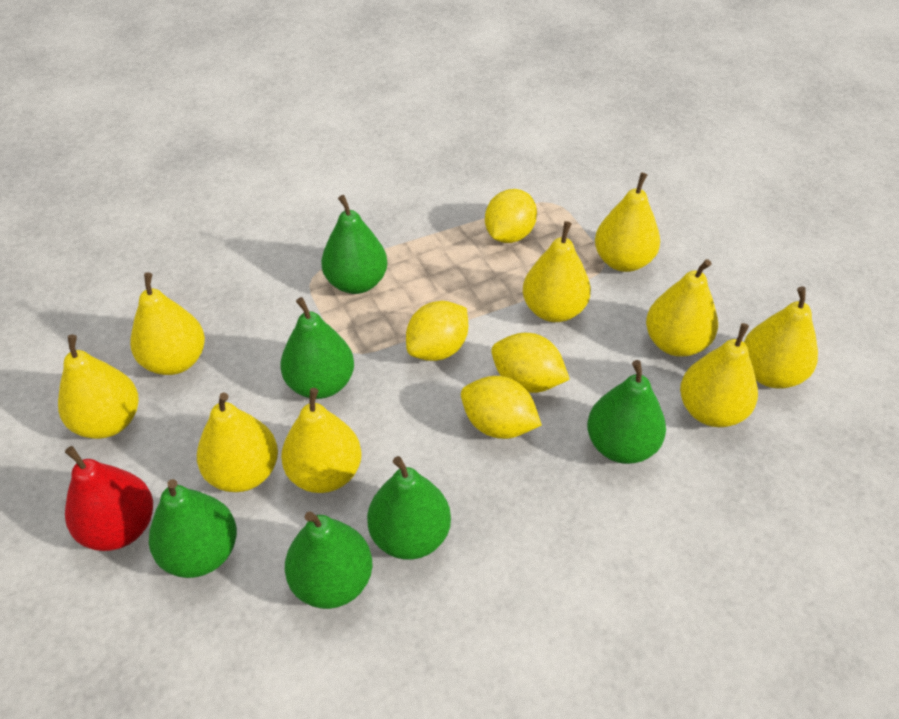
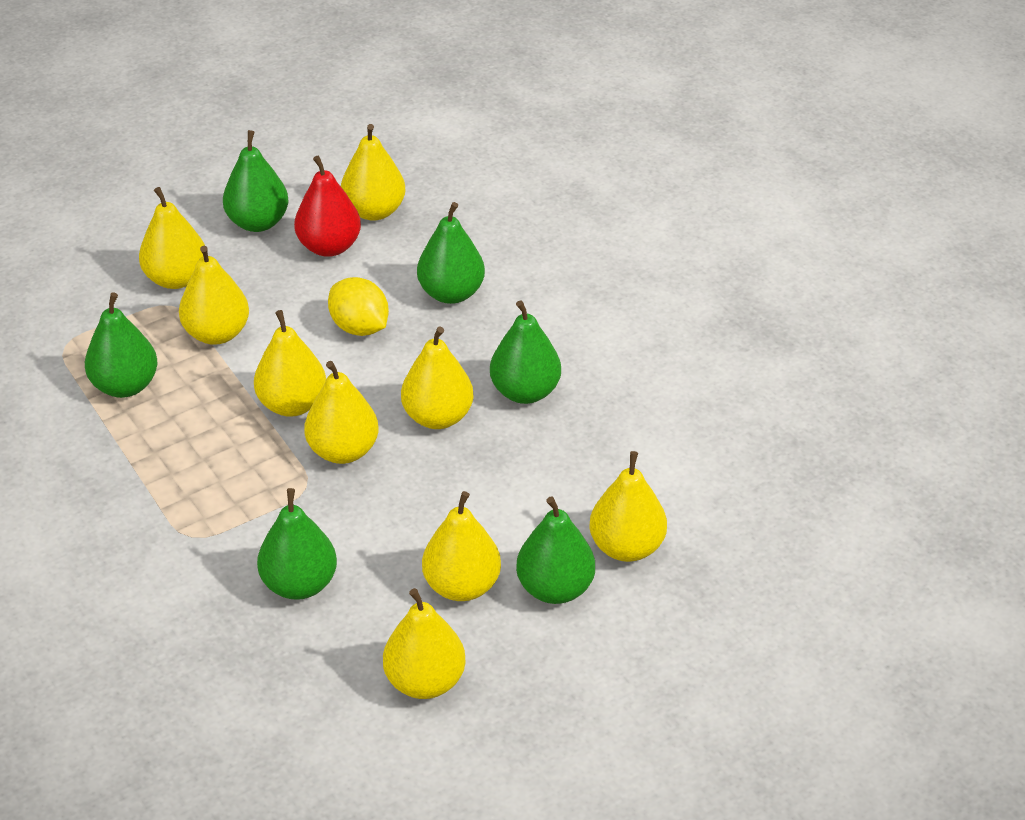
yellow lemon: 4 -> 1

